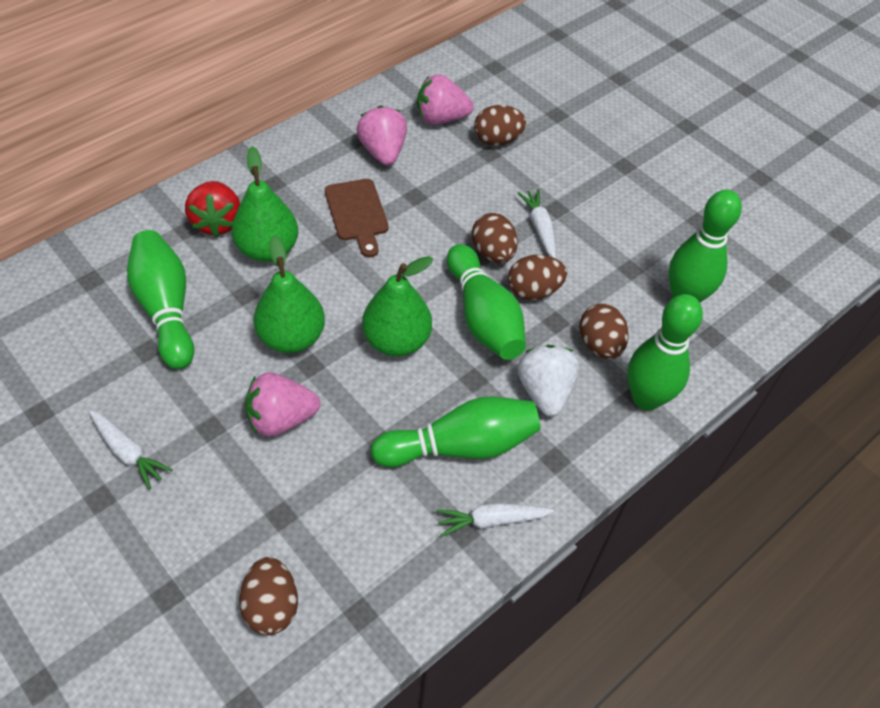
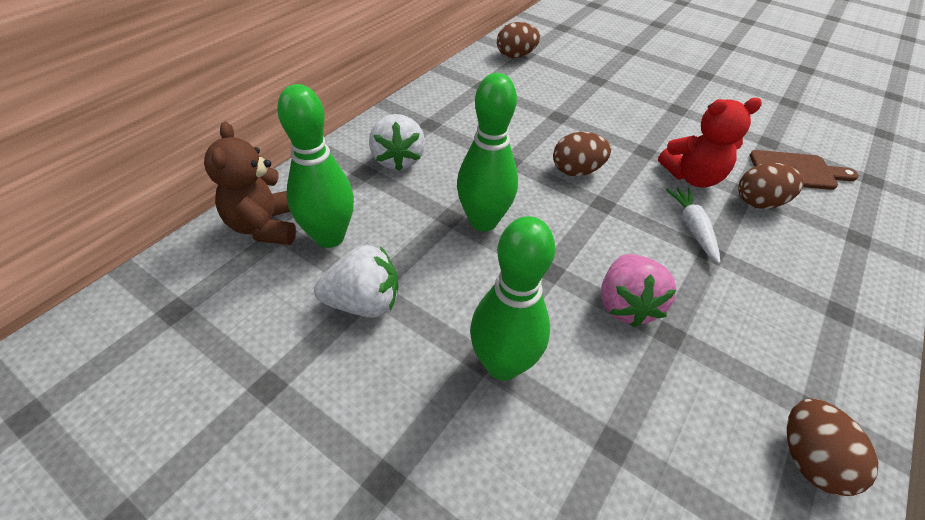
brown egg: 5 -> 4
brown teddy bear: 0 -> 1
green bowling pin: 5 -> 3
green pear: 3 -> 0
pink strawberry: 3 -> 1
red strawberry: 1 -> 0
red teddy bear: 0 -> 1
white carrot: 3 -> 1
white strawberry: 1 -> 2

